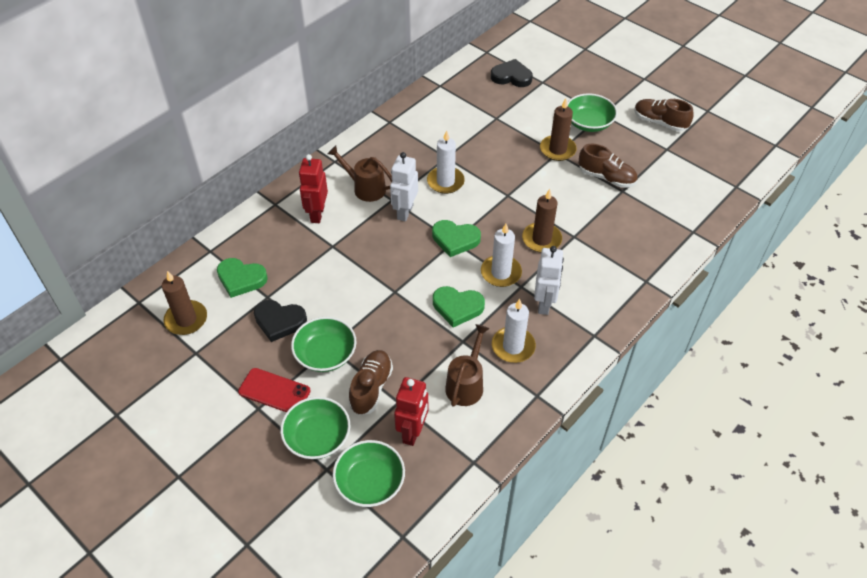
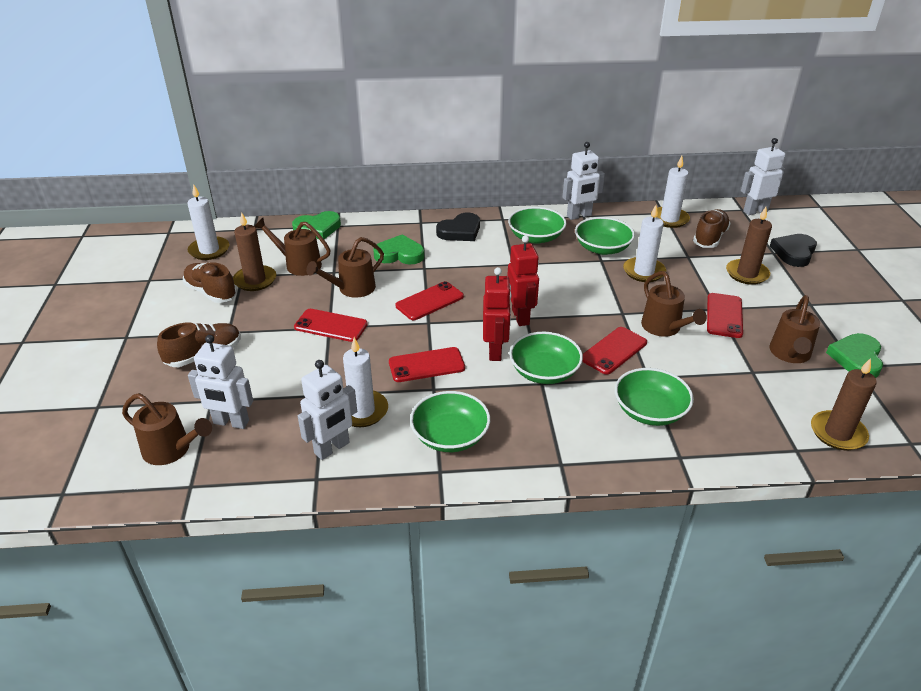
brown watering can: 2 -> 5
green bowl: 4 -> 5
red phone: 1 -> 5
white candle: 3 -> 4
white robot: 2 -> 4

